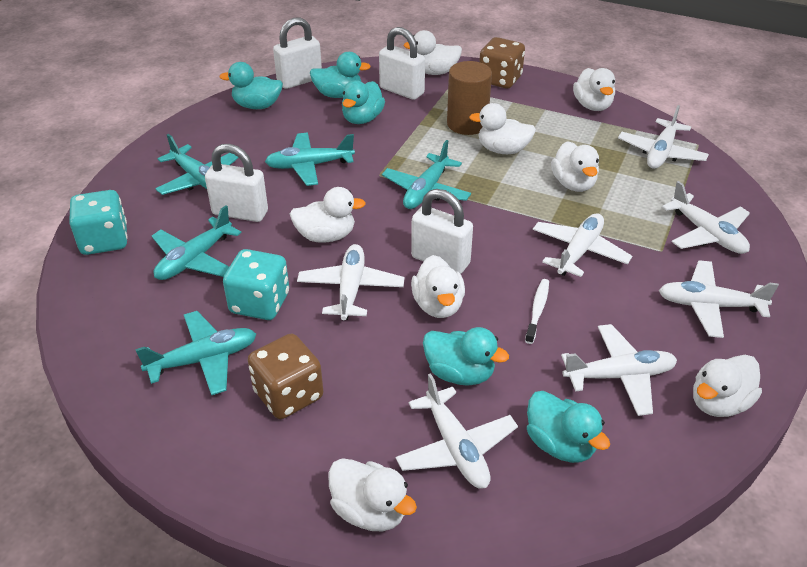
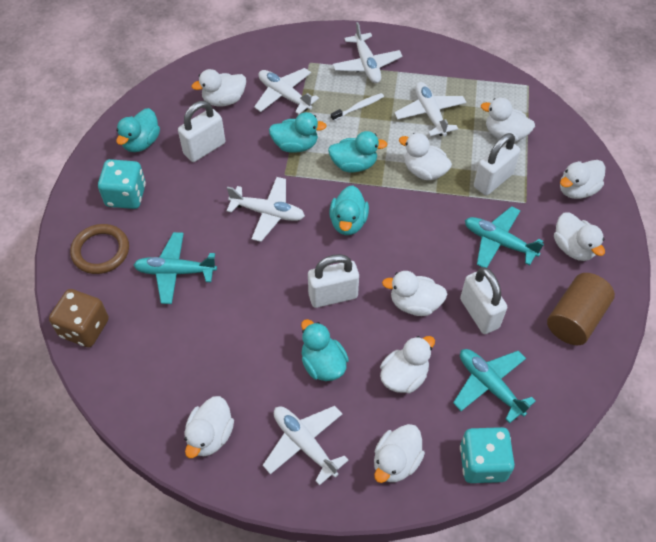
brown dice: 2 -> 1
brown ring: 0 -> 1
turquoise plane: 5 -> 3
white duck: 8 -> 9
white plane: 7 -> 5

